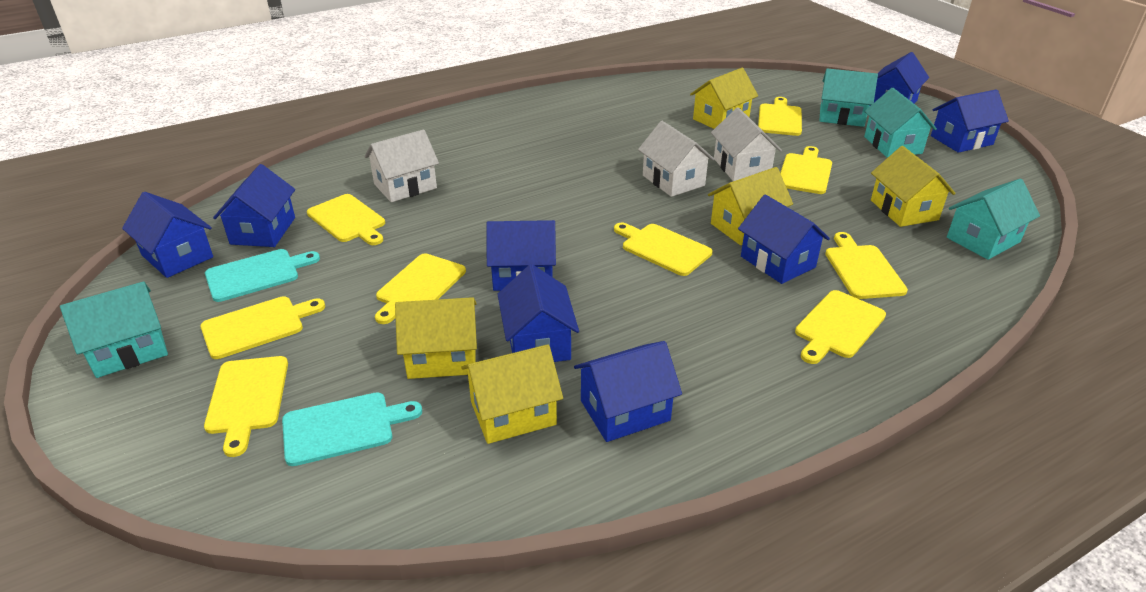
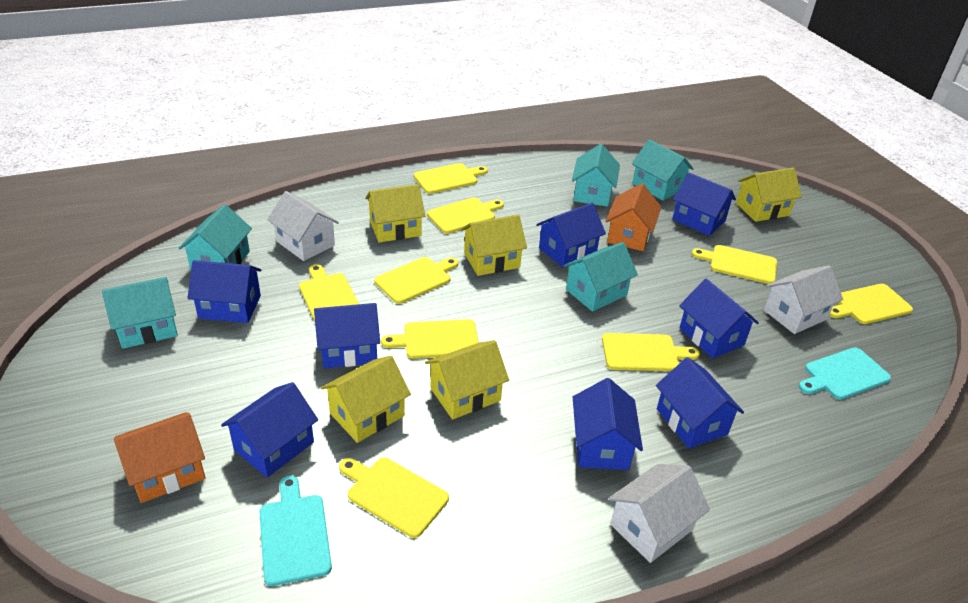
orange house: 0 -> 2
turquoise house: 4 -> 5

